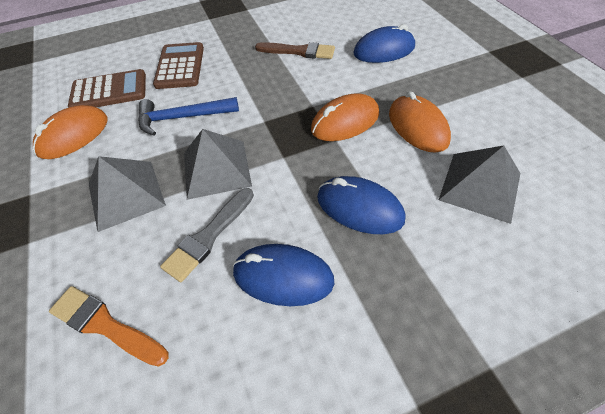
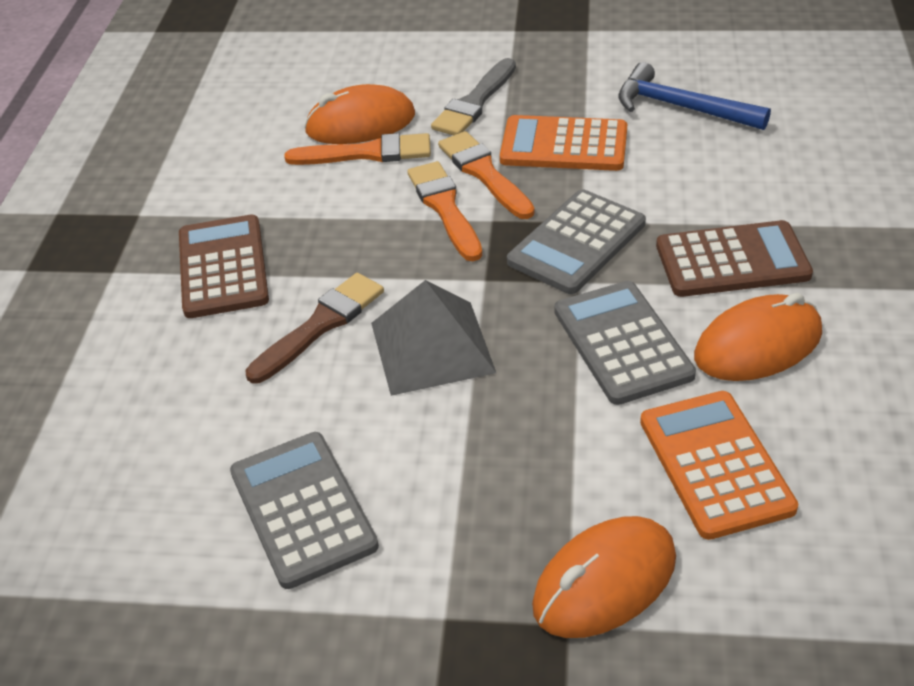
blue mouse: 3 -> 0
grey calculator: 0 -> 3
grey pyramid: 3 -> 1
orange brush: 1 -> 3
orange calculator: 0 -> 2

